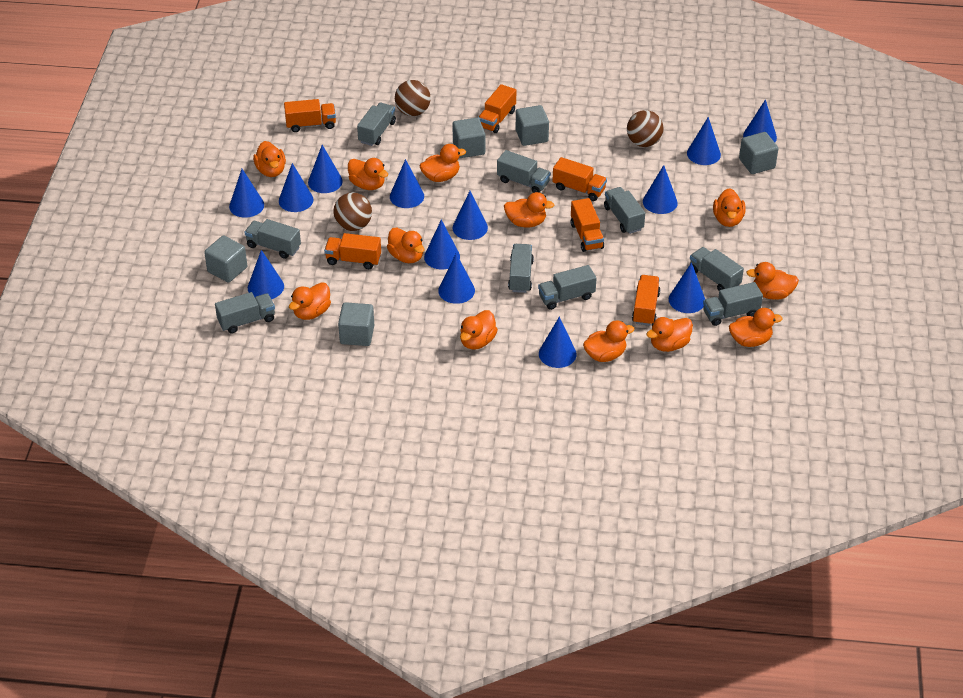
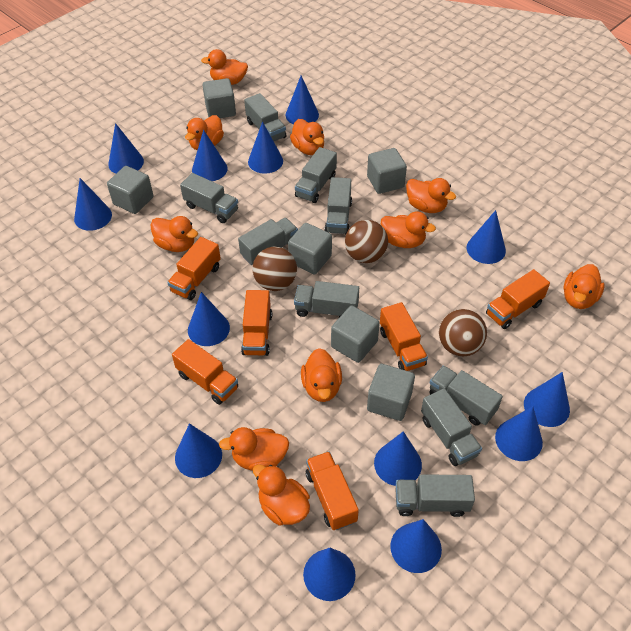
grey cube: 5 -> 6
orange duck: 12 -> 10

